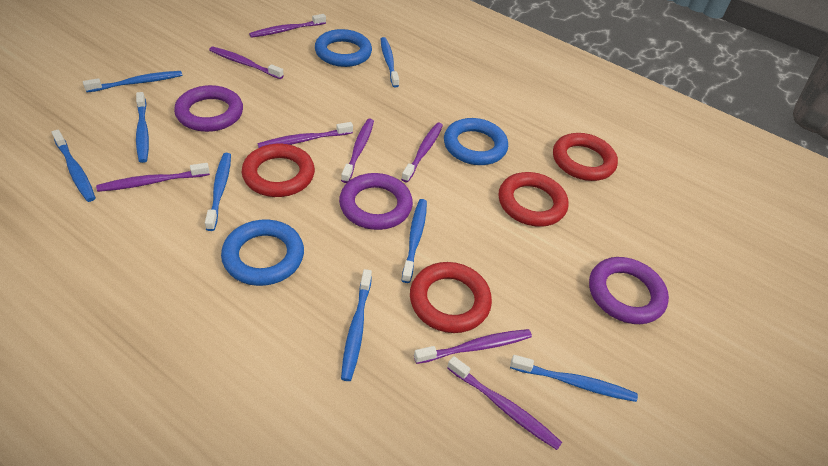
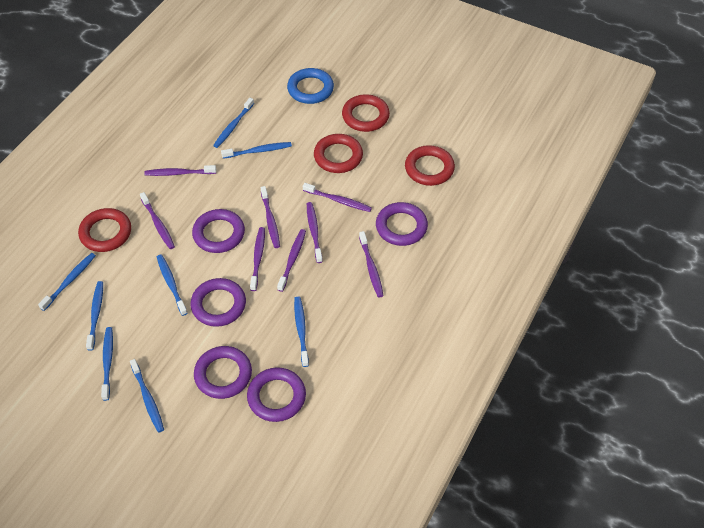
blue ring: 3 -> 1
purple ring: 3 -> 5

